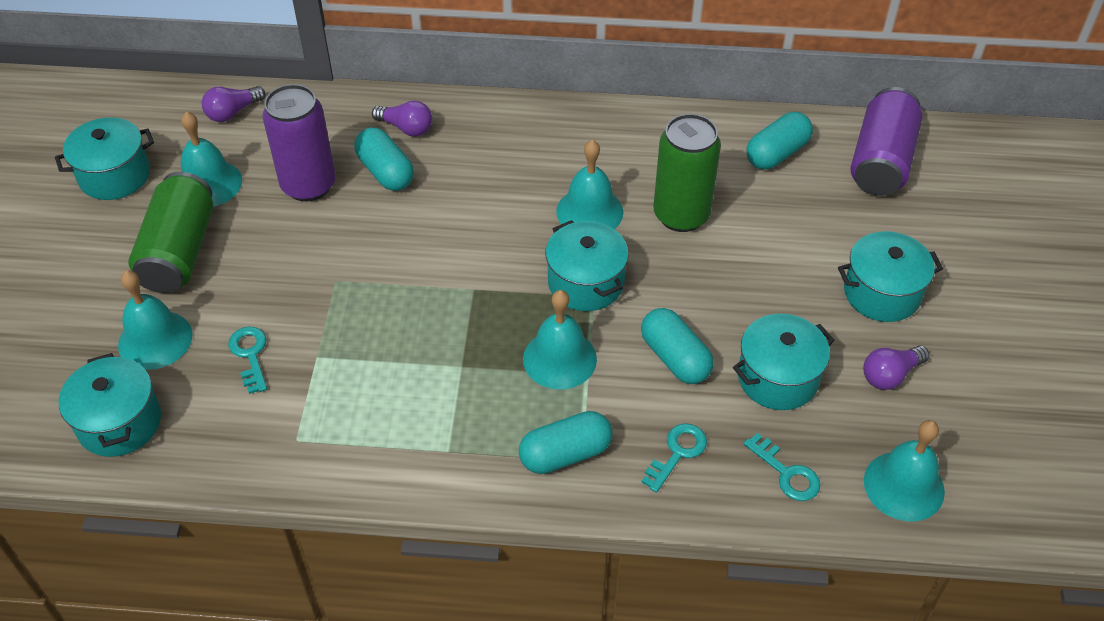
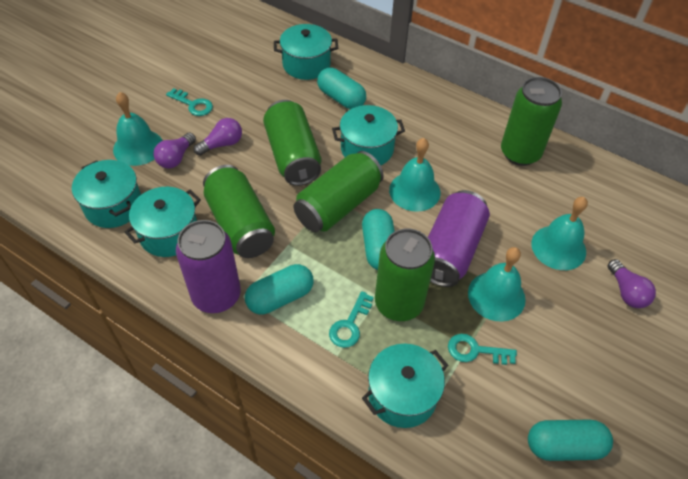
green can: 2 -> 5
turquoise bell: 5 -> 4

